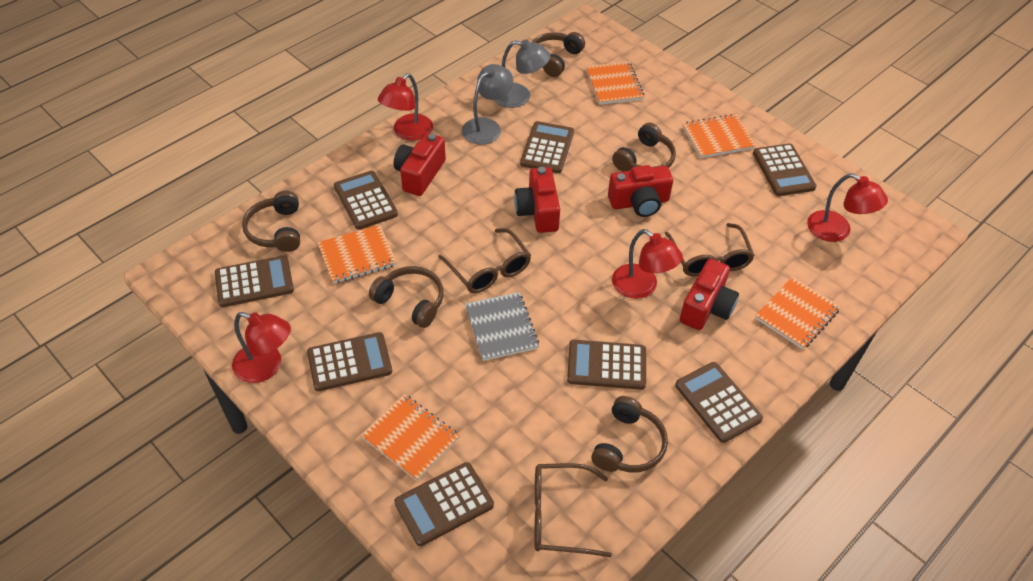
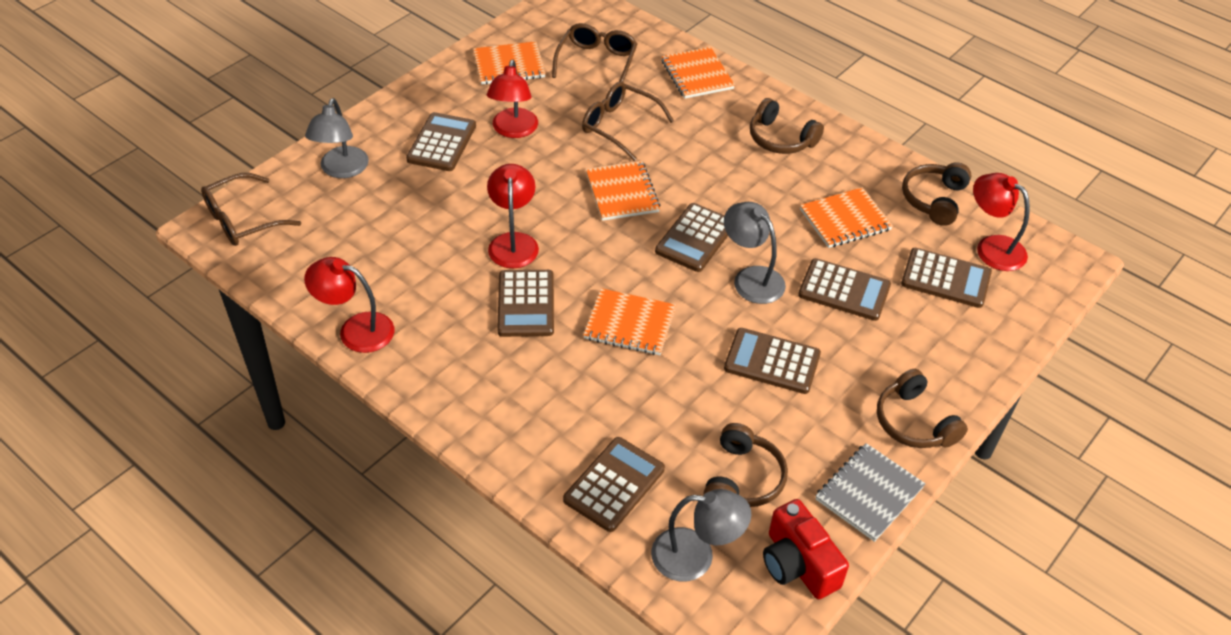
brown calculator: 8 -> 7
brown headphones: 5 -> 4
grey lamp: 2 -> 3
red camera: 4 -> 1

